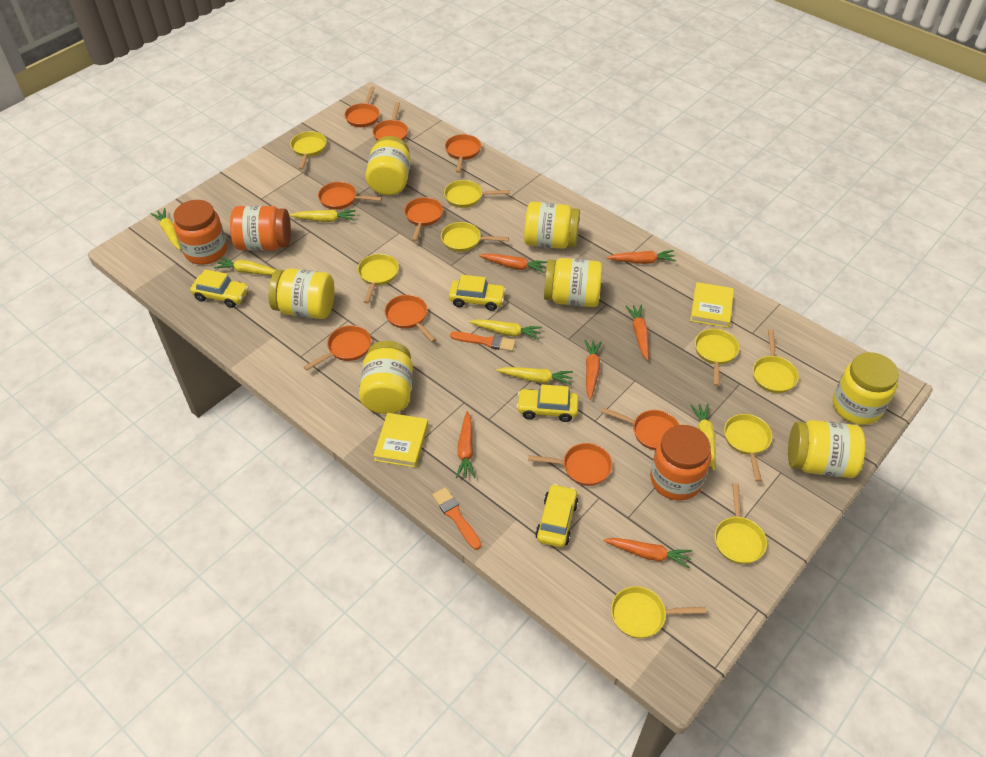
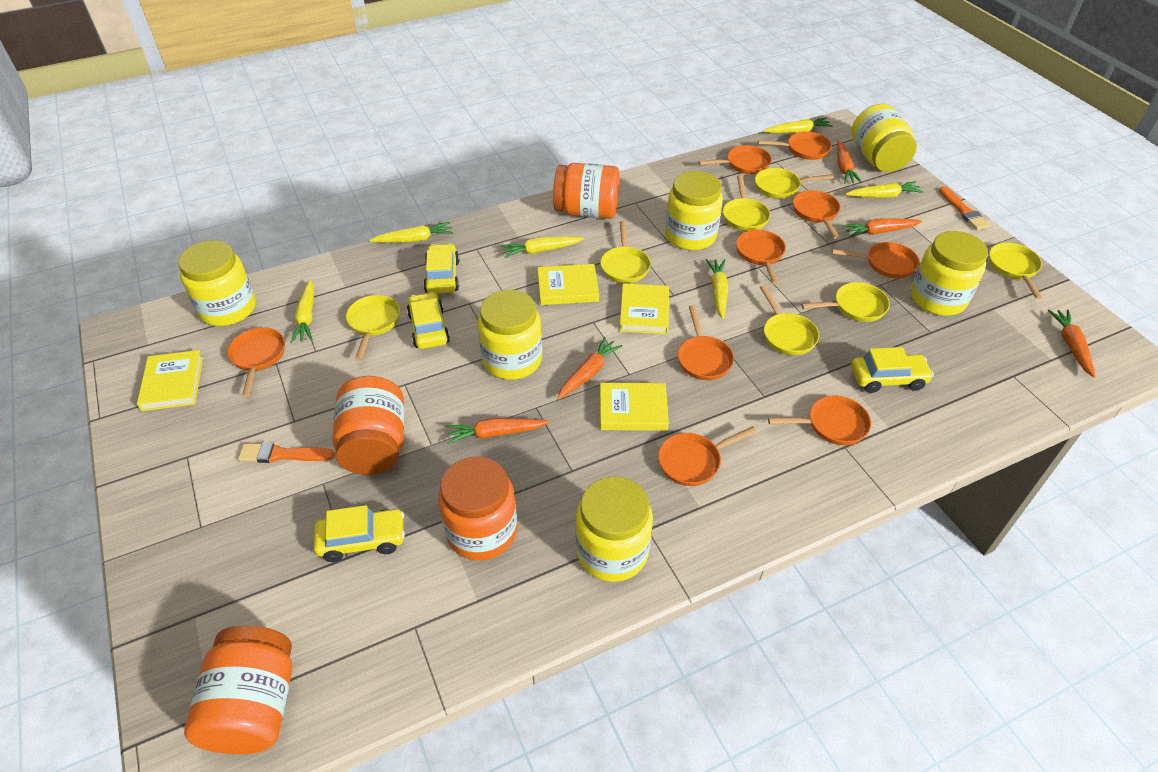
orange carrot: 6 -> 5
orange jar: 3 -> 4
yellow book: 2 -> 4
yellow jar: 7 -> 6
yellow pan: 9 -> 7

